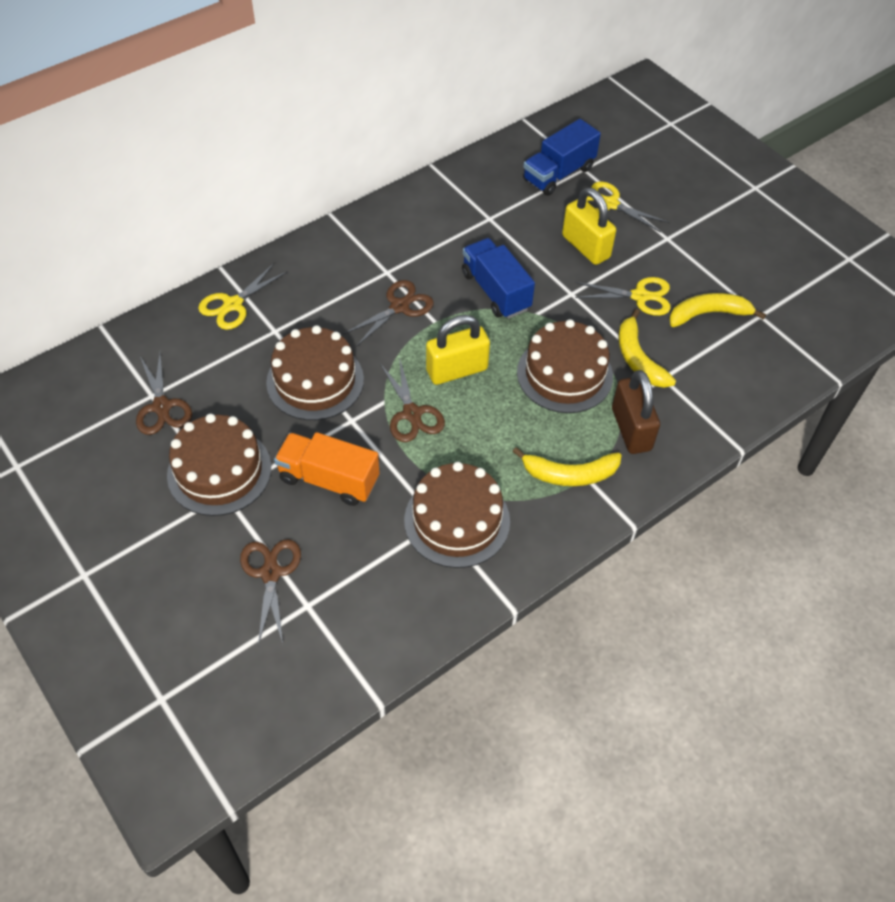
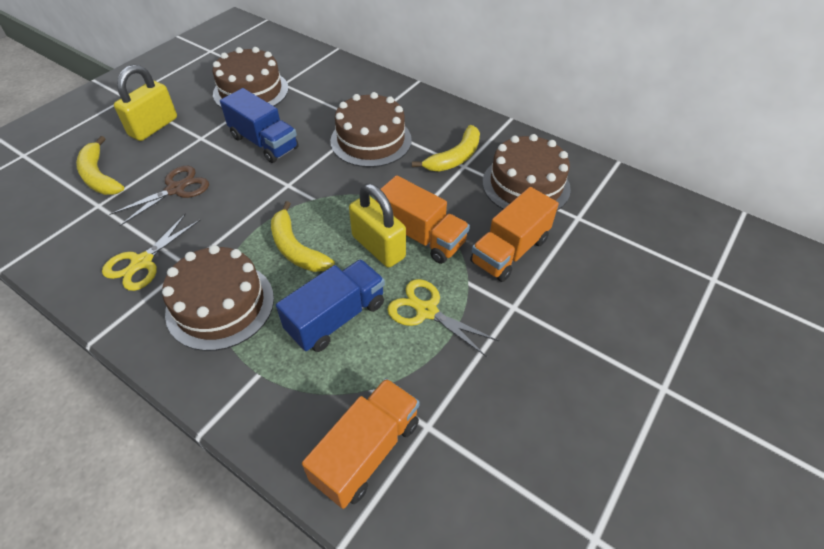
brown padlock: 1 -> 0
brown scissors: 4 -> 1
orange truck: 1 -> 3
yellow scissors: 3 -> 2

